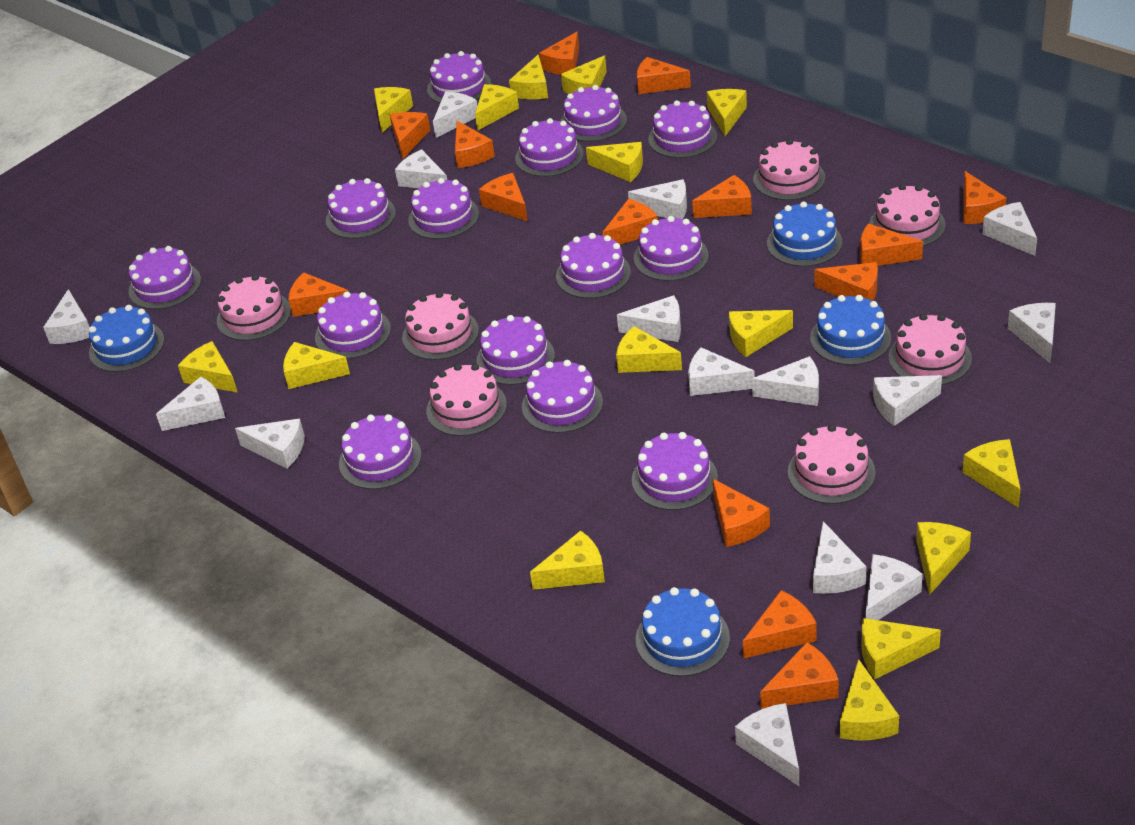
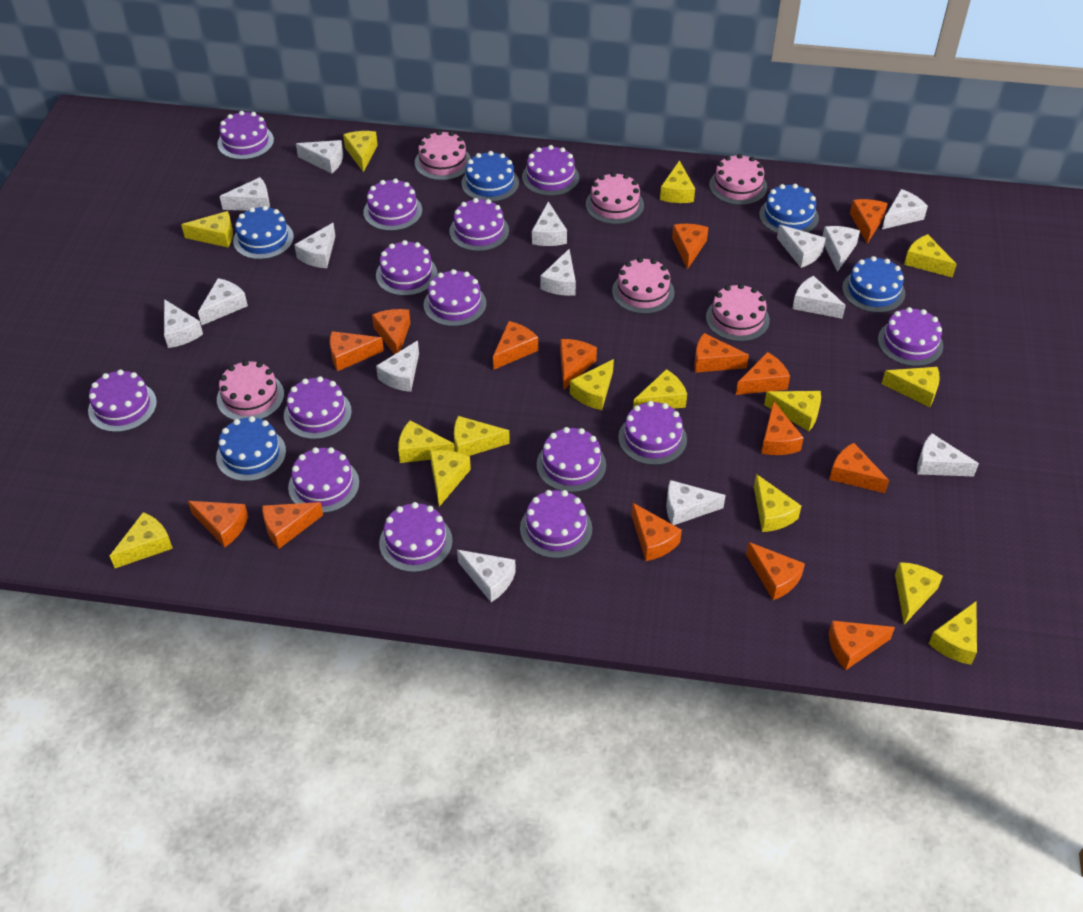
blue cake: 4 -> 5
orange cheese: 14 -> 15
pink cake: 7 -> 6

